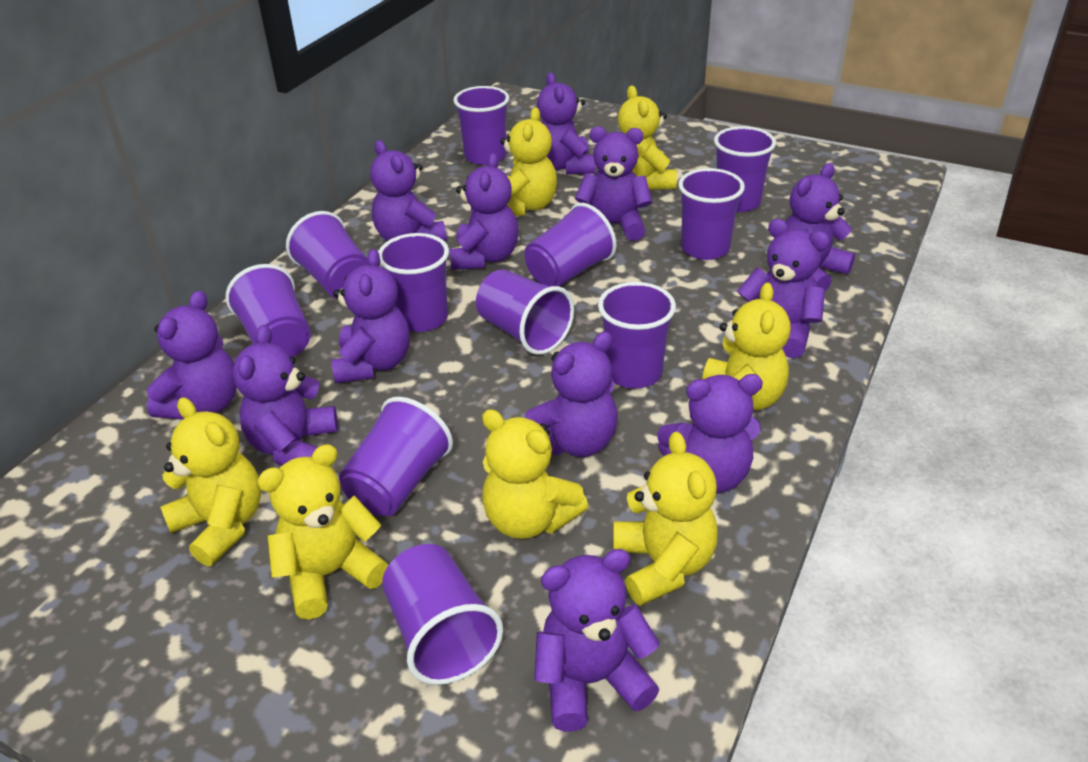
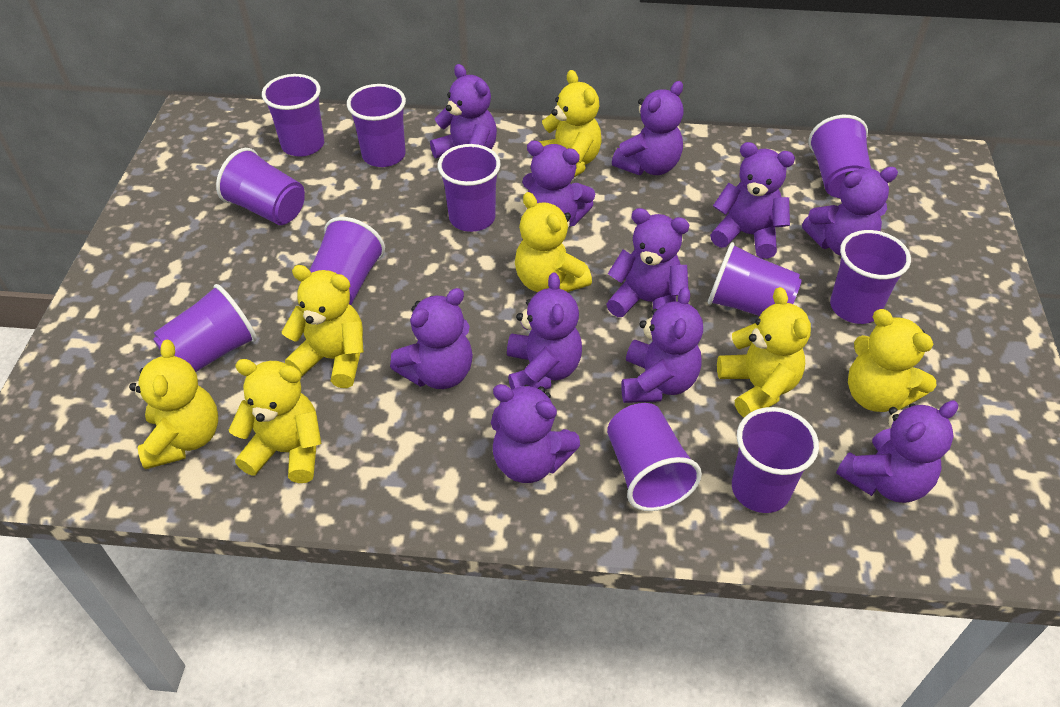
purple teddy bear: 12 -> 11

